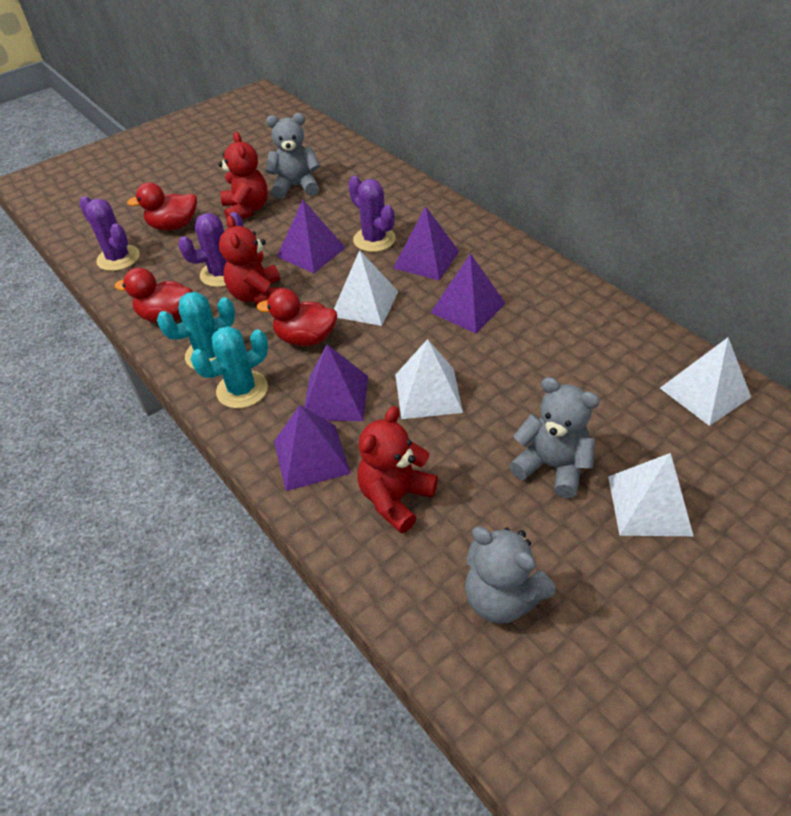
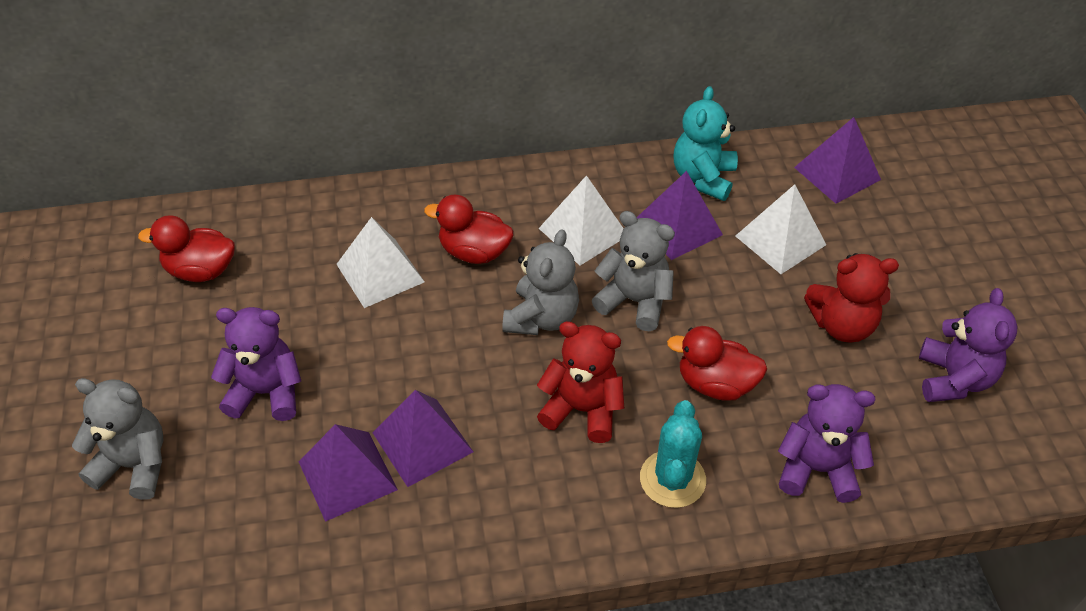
purple cactus: 3 -> 0
purple pyramid: 5 -> 4
purple teddy bear: 0 -> 3
red teddy bear: 3 -> 2
turquoise cactus: 2 -> 1
turquoise teddy bear: 0 -> 1
white pyramid: 4 -> 3

